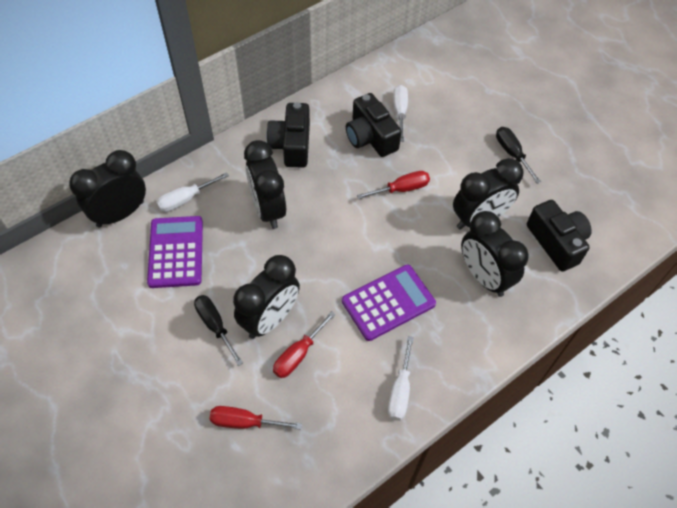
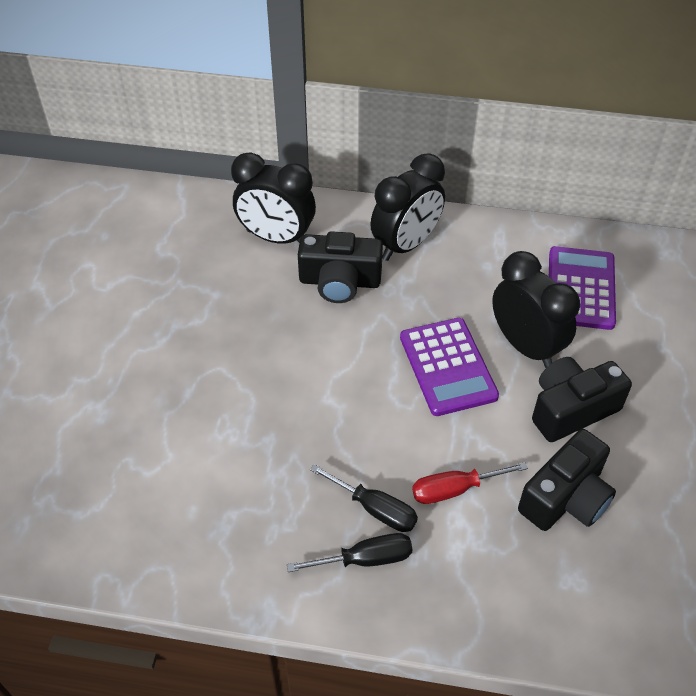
black clock: 5 -> 3
red screwdriver: 3 -> 1
white screwdriver: 3 -> 0

